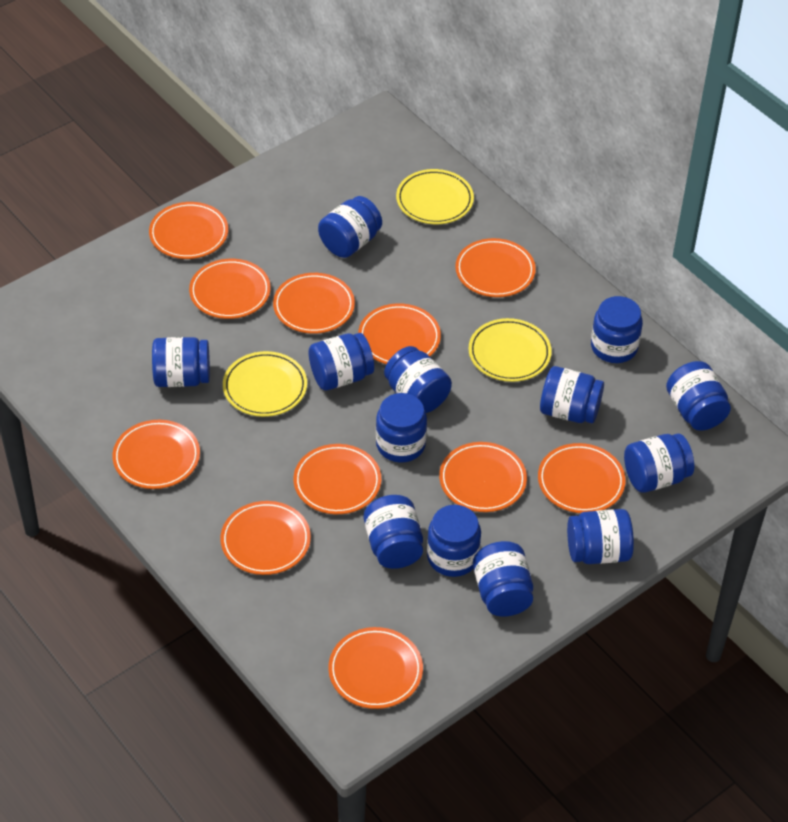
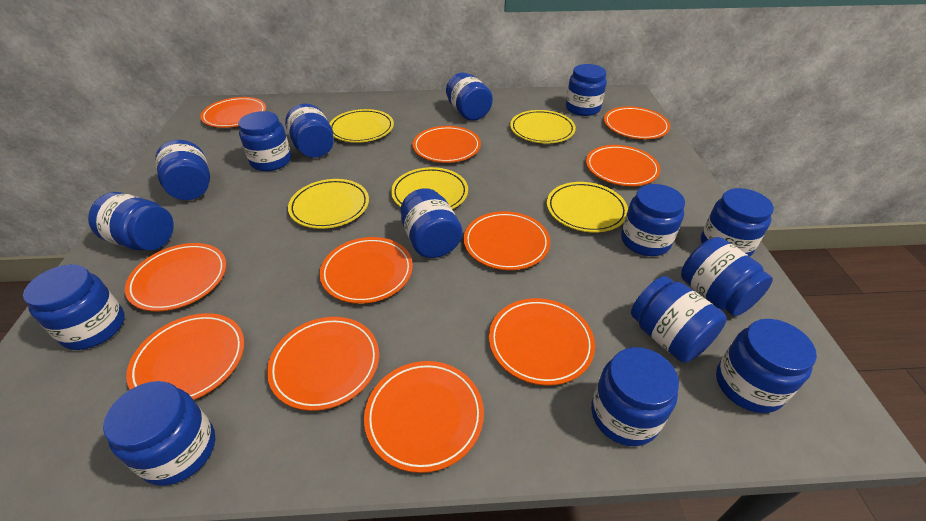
blue jar: 13 -> 15
yellow plate: 3 -> 5

